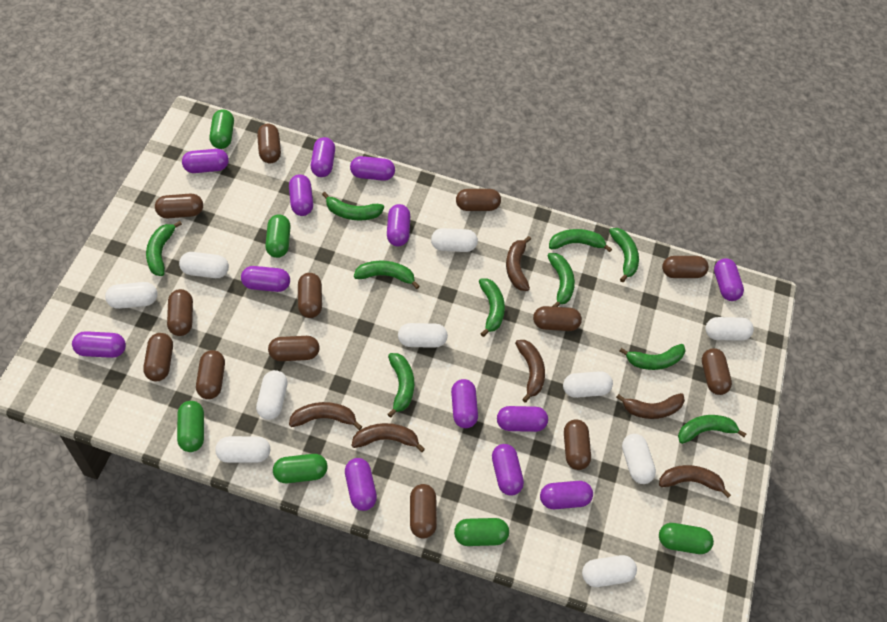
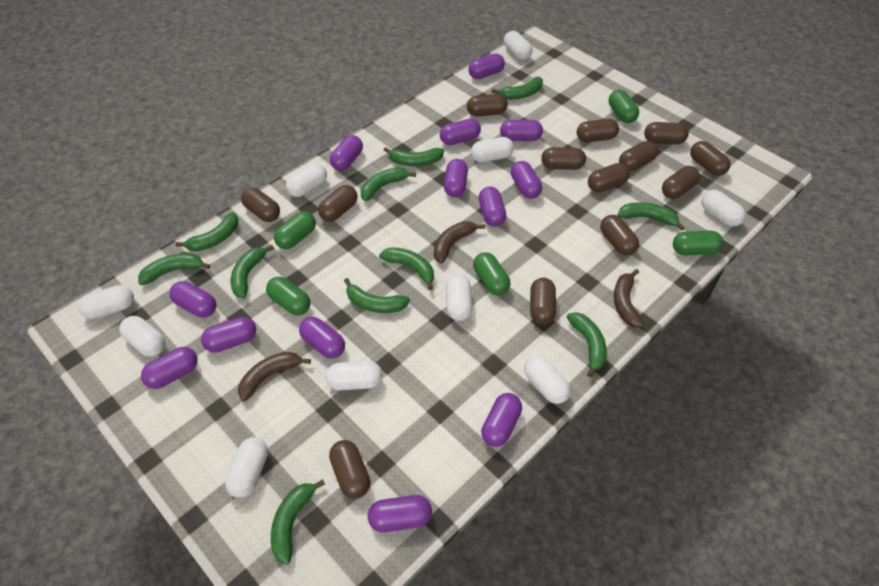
brown banana: 6 -> 3
green banana: 10 -> 11
green capsule: 6 -> 5

